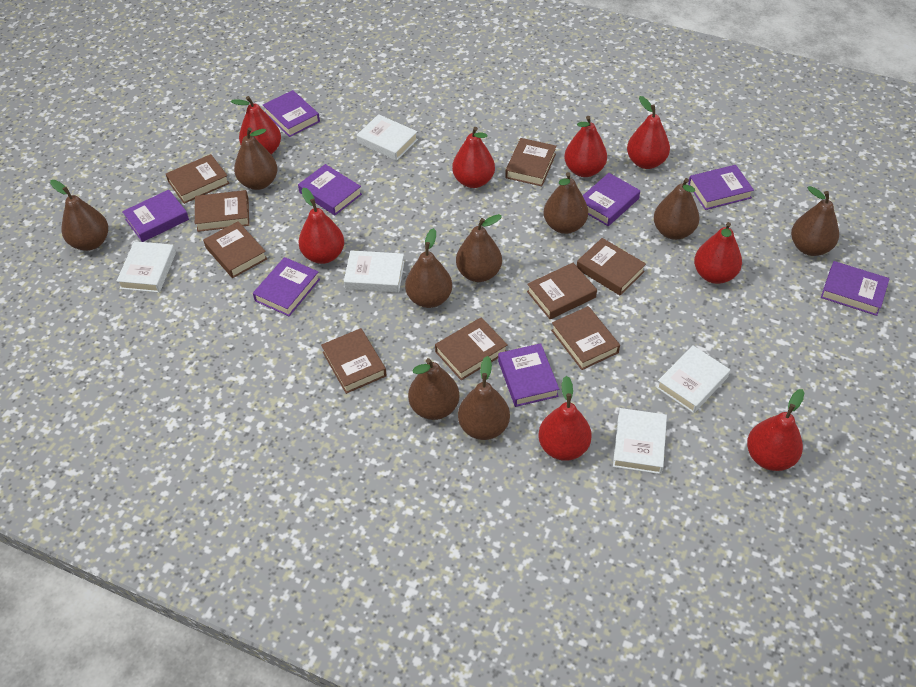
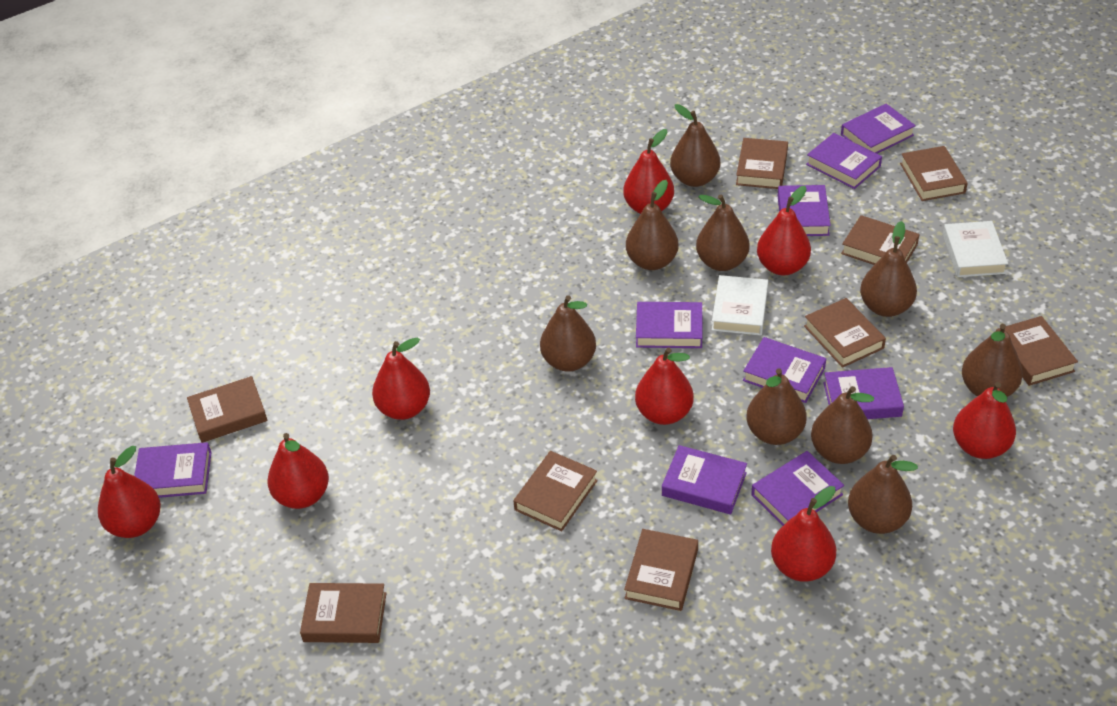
purple book: 8 -> 9
white book: 5 -> 2

